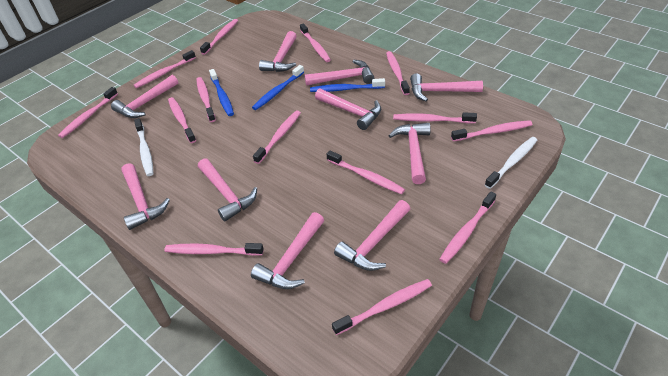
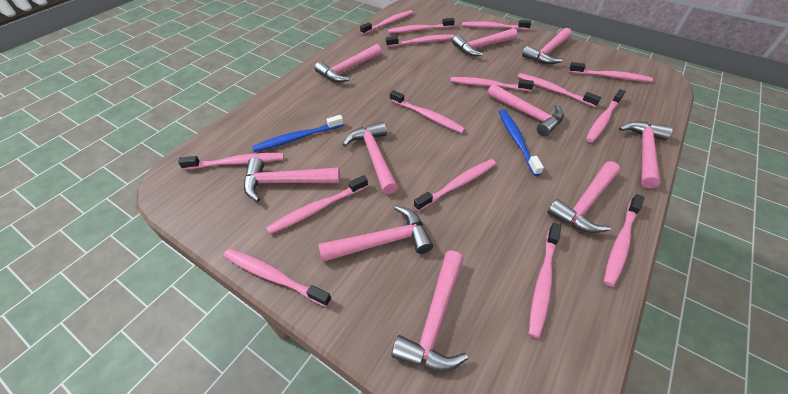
blue toothbrush: 3 -> 2
pink toothbrush: 14 -> 15
white toothbrush: 2 -> 0

